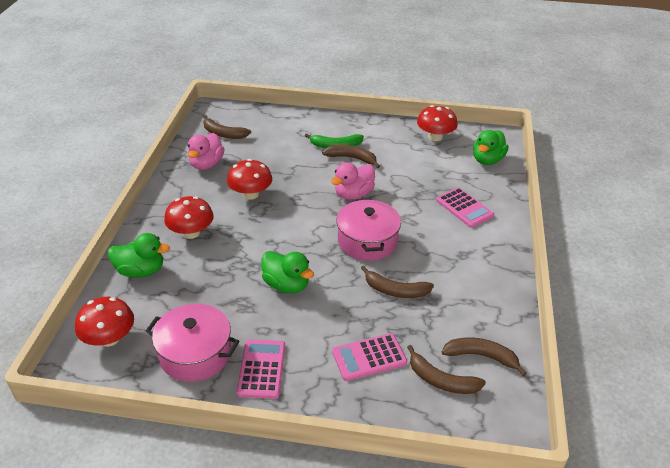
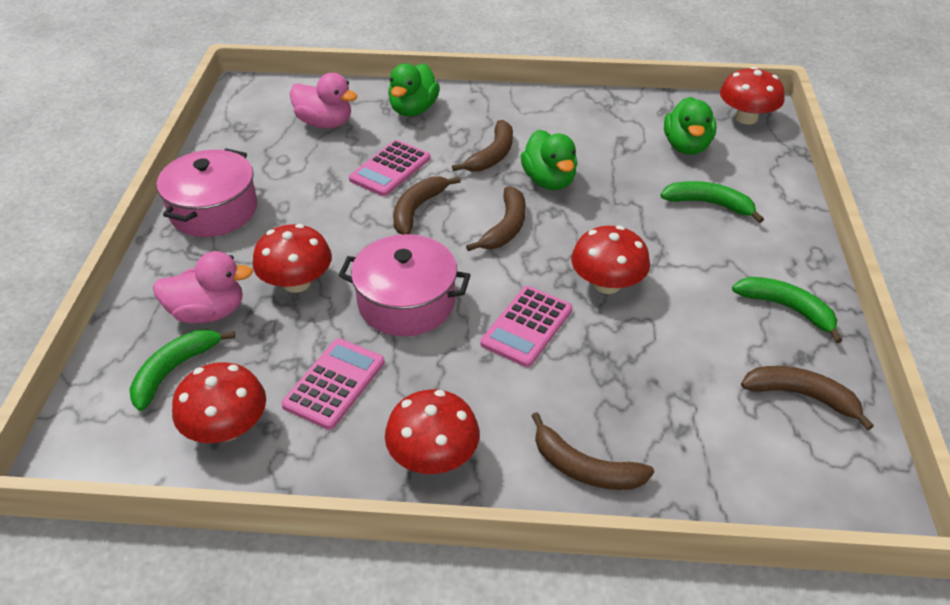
green banana: 1 -> 3
red mushroom: 4 -> 5

